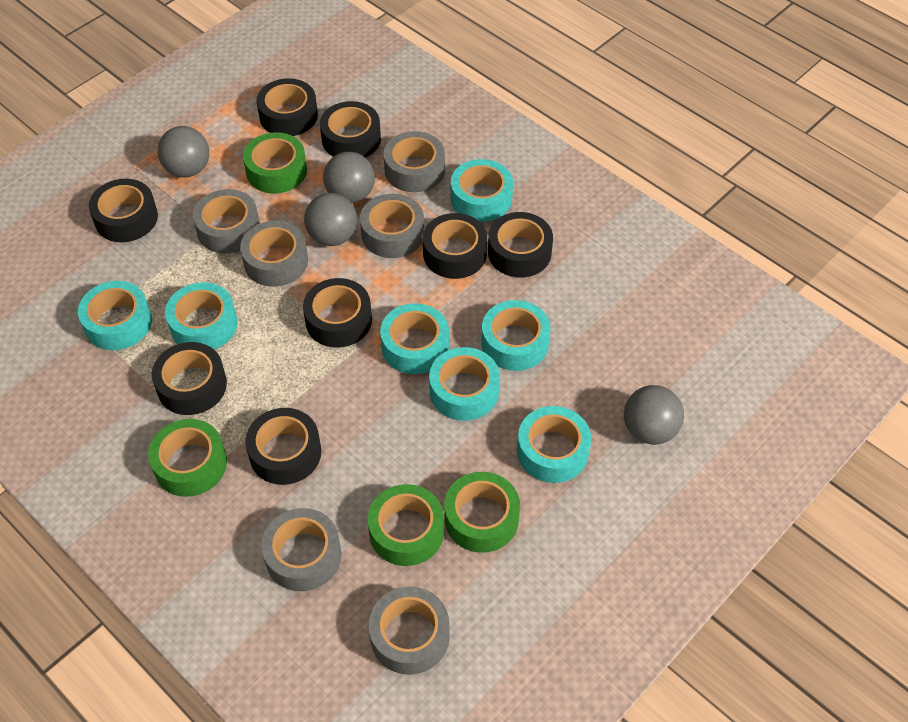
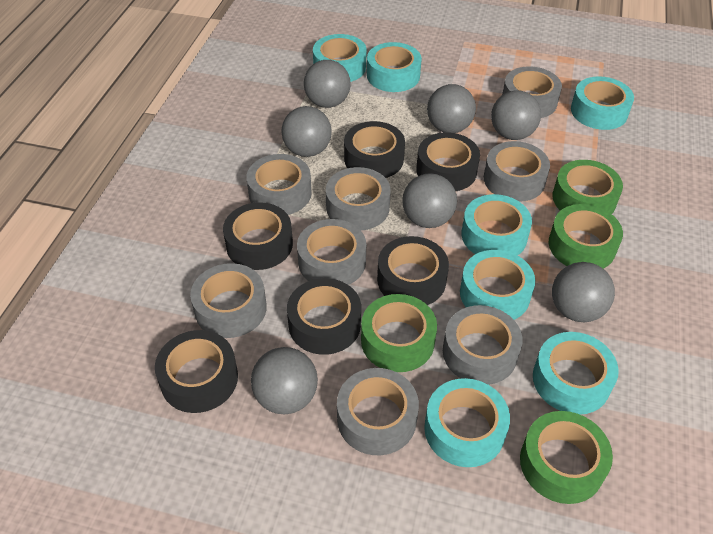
black tape: 8 -> 6
grey ball: 4 -> 7
grey tape: 6 -> 8

